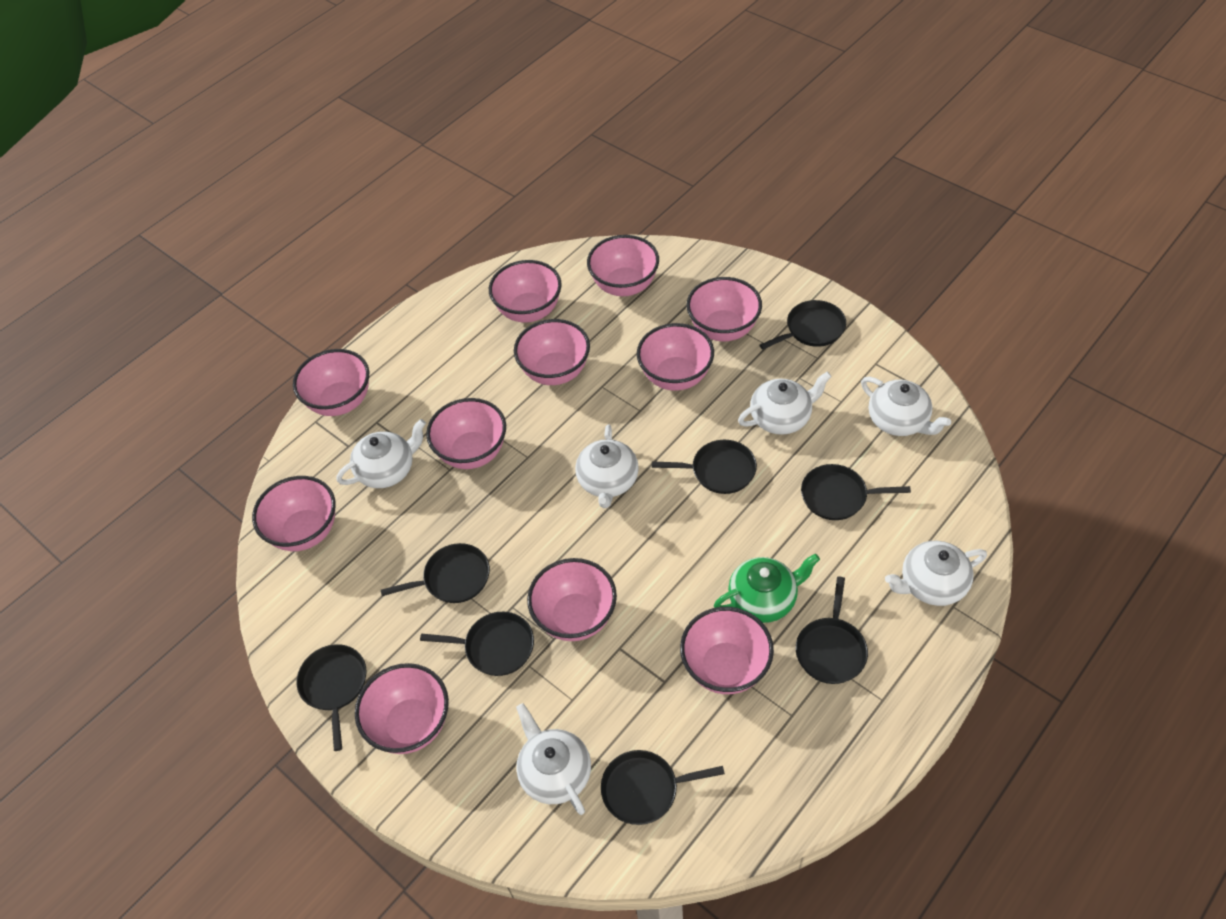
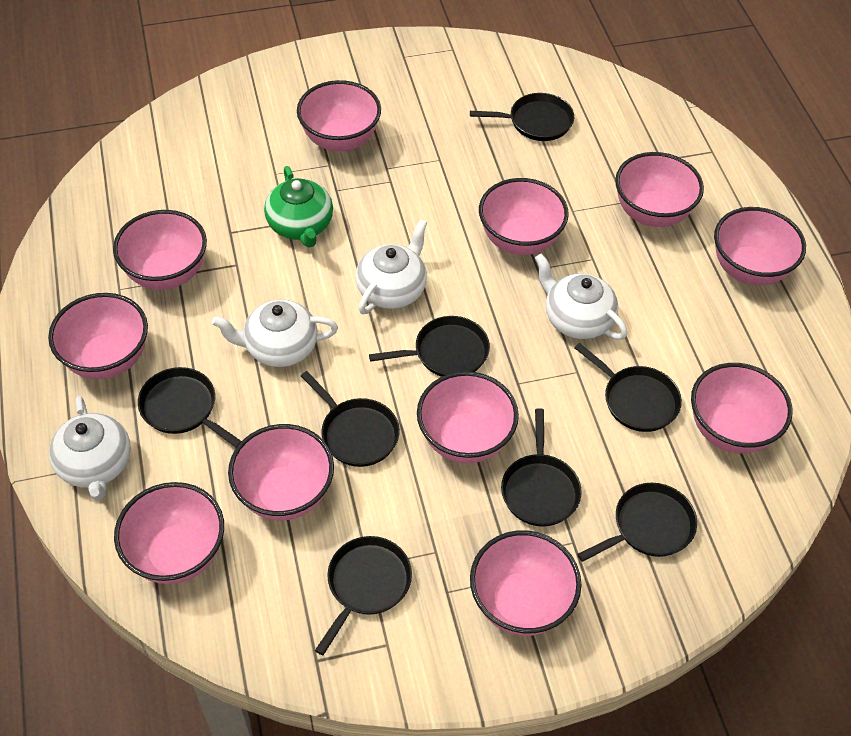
white teapot: 6 -> 4

